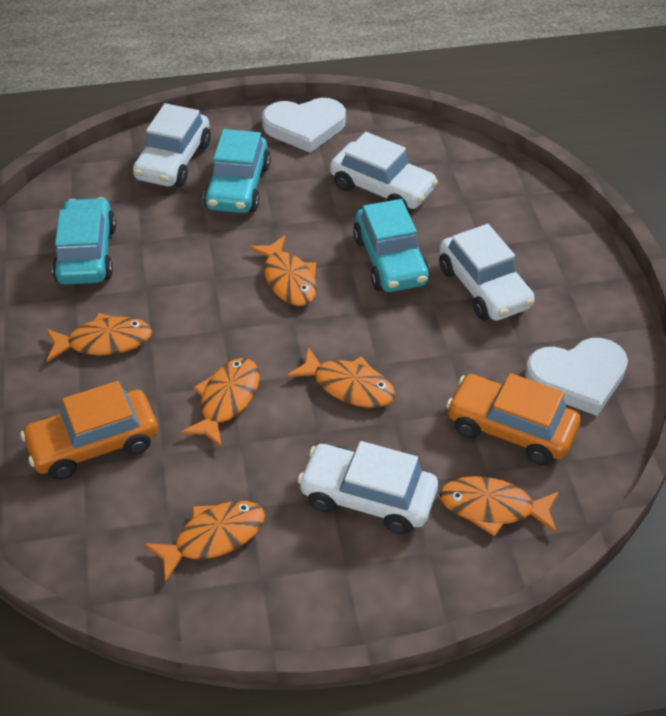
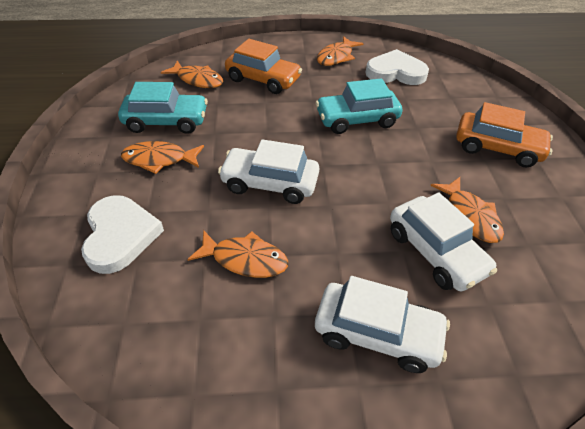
orange fish: 6 -> 5
turquoise car: 3 -> 2
white car: 4 -> 3

